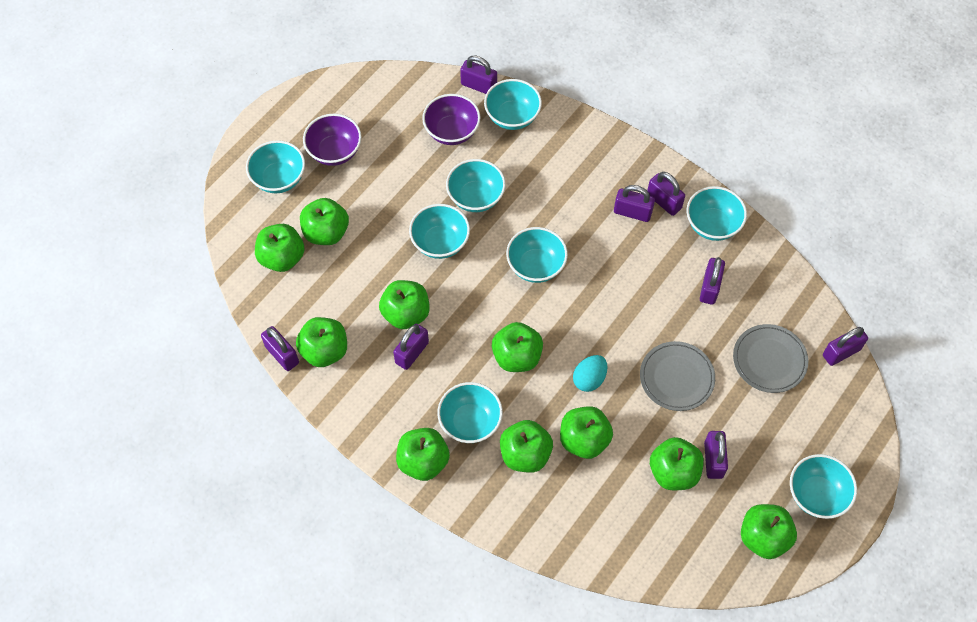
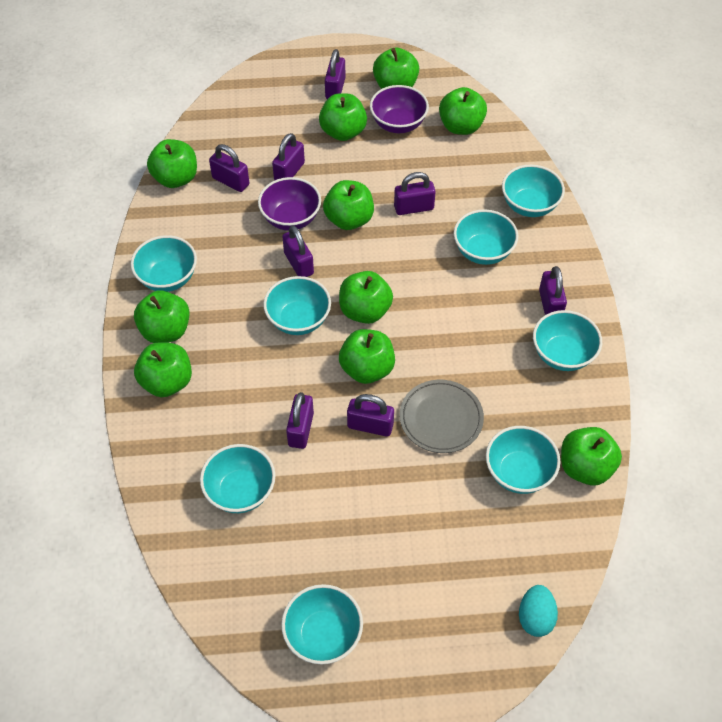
grey plate: 2 -> 1

